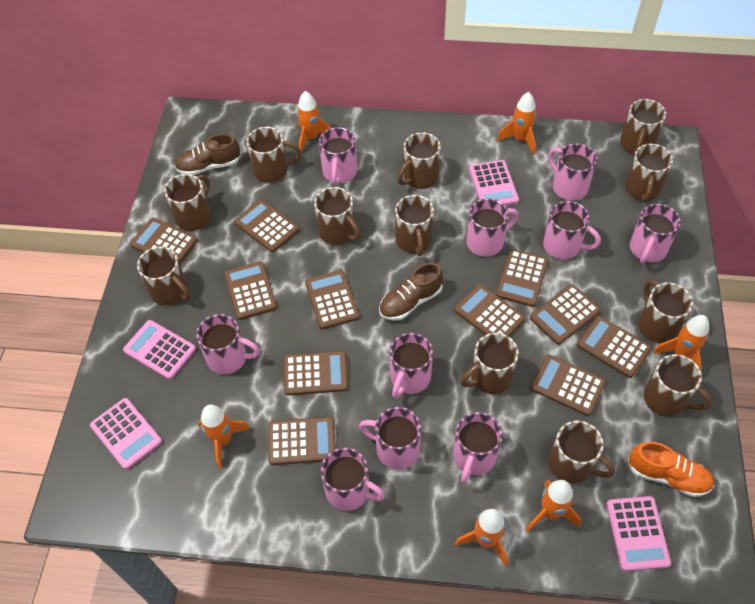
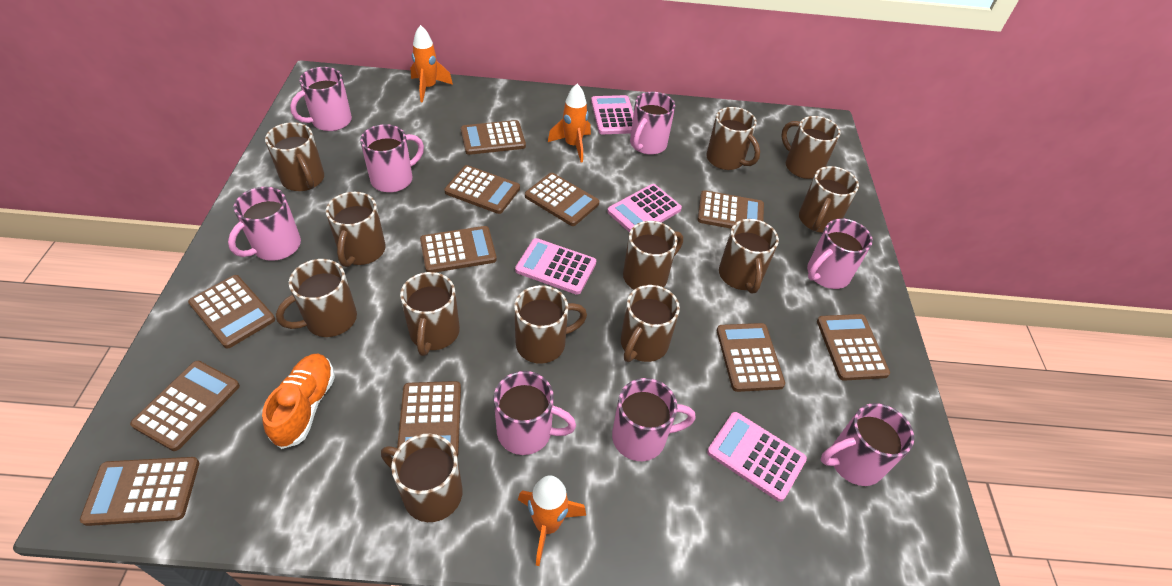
brown shoe: 2 -> 0
orange rocket: 6 -> 3
pink mug: 10 -> 8

